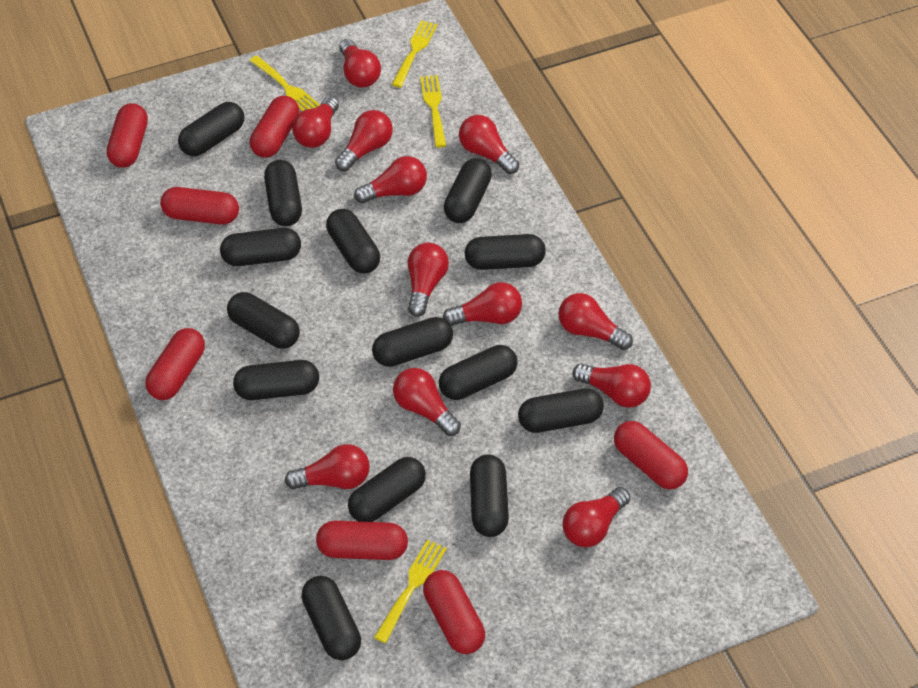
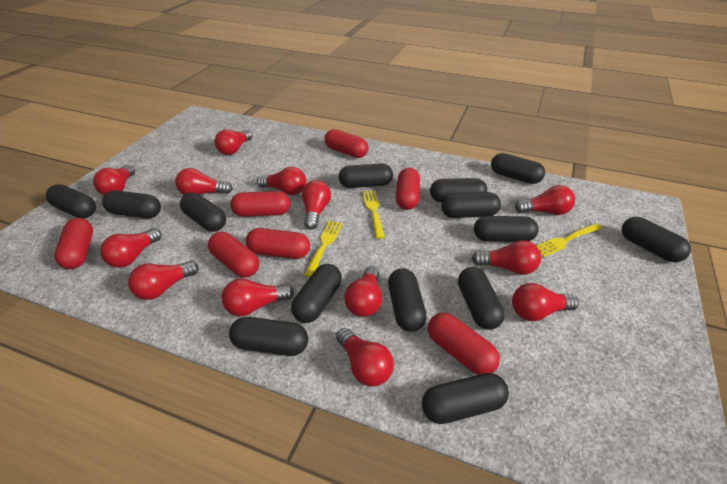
red light bulb: 12 -> 13
yellow fork: 4 -> 3

